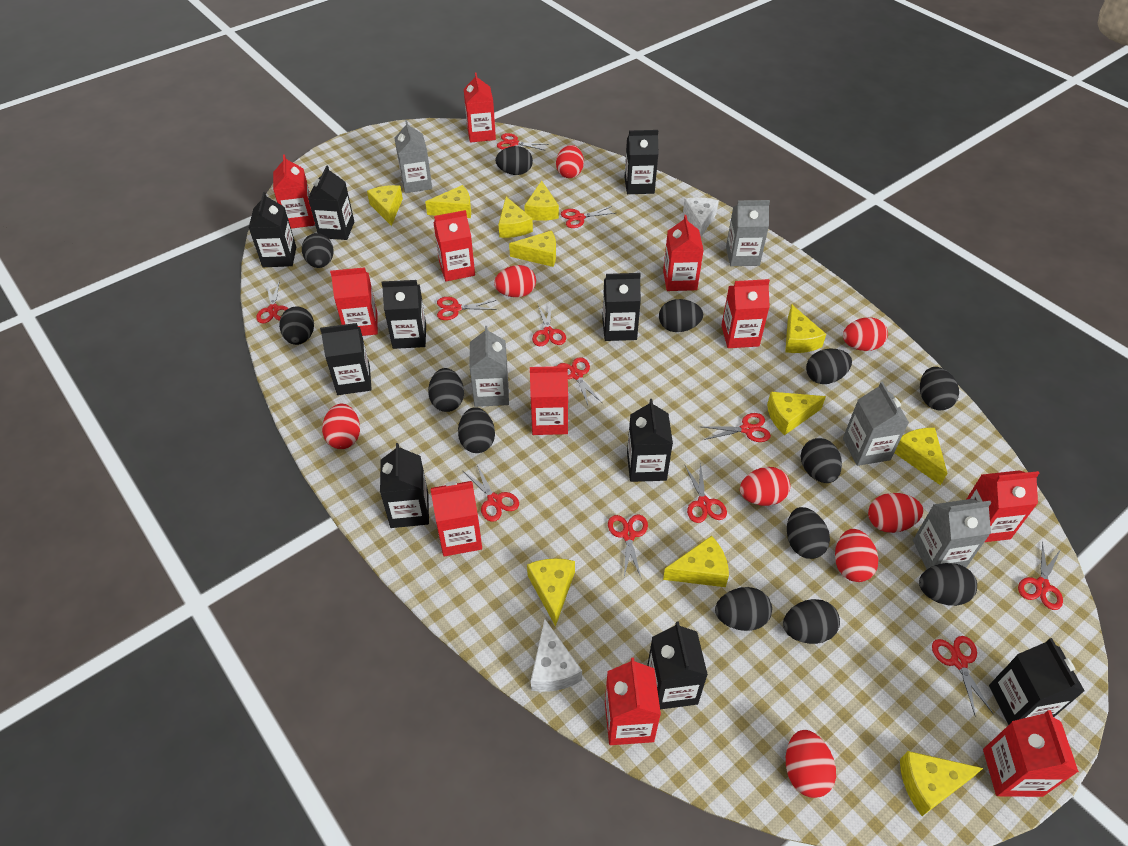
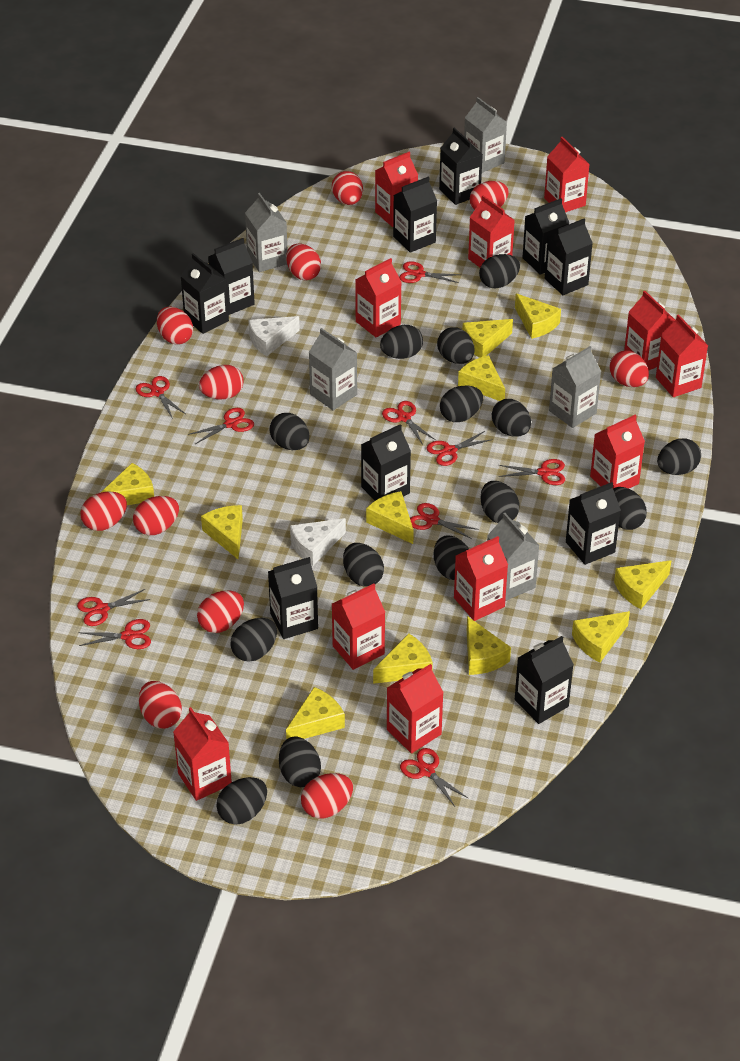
black egg: 13 -> 14
red egg: 8 -> 11
red scissors: 12 -> 10

